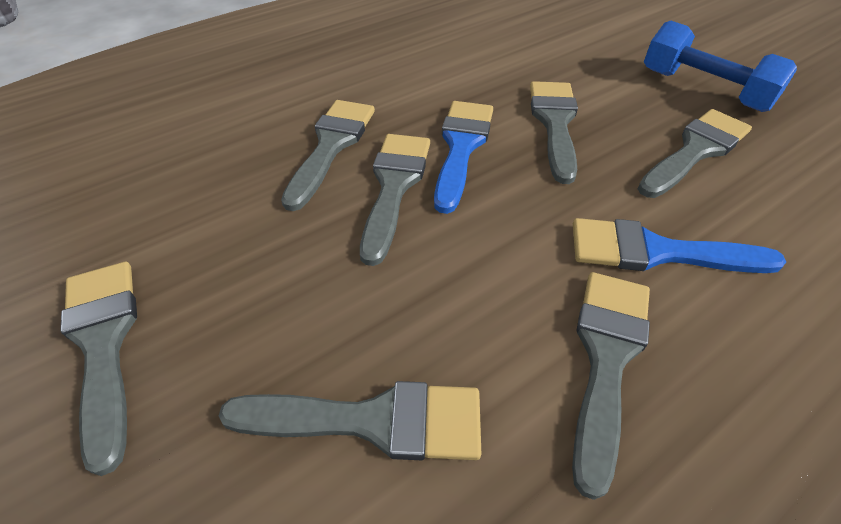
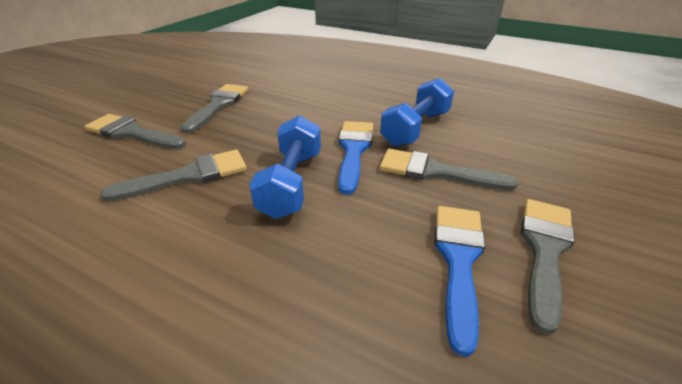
blue dumbbell: 1 -> 2
grey brush: 7 -> 5

